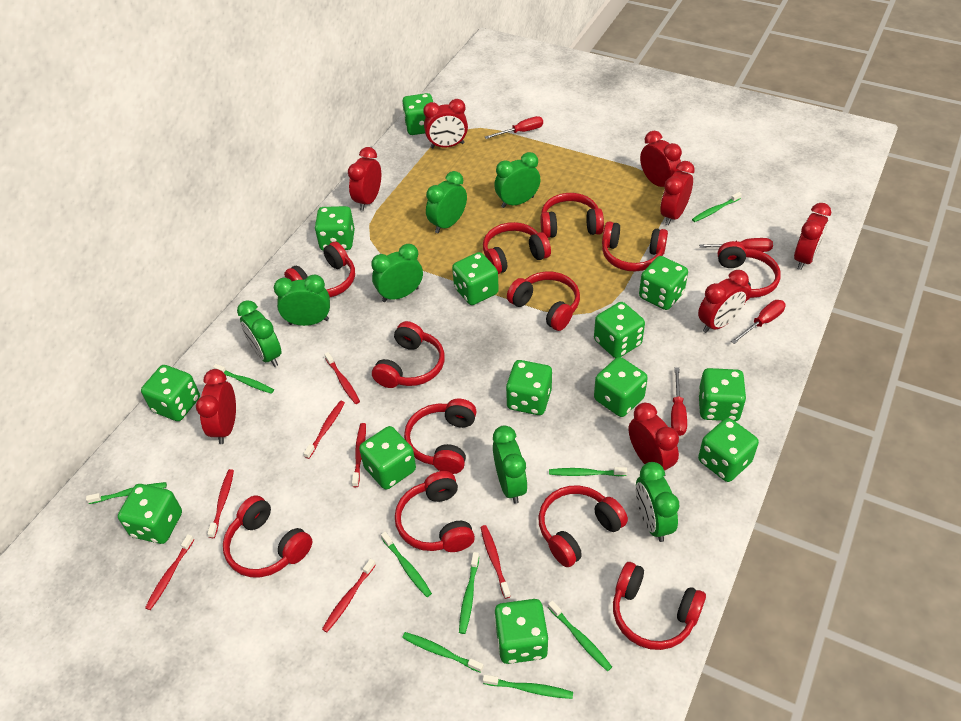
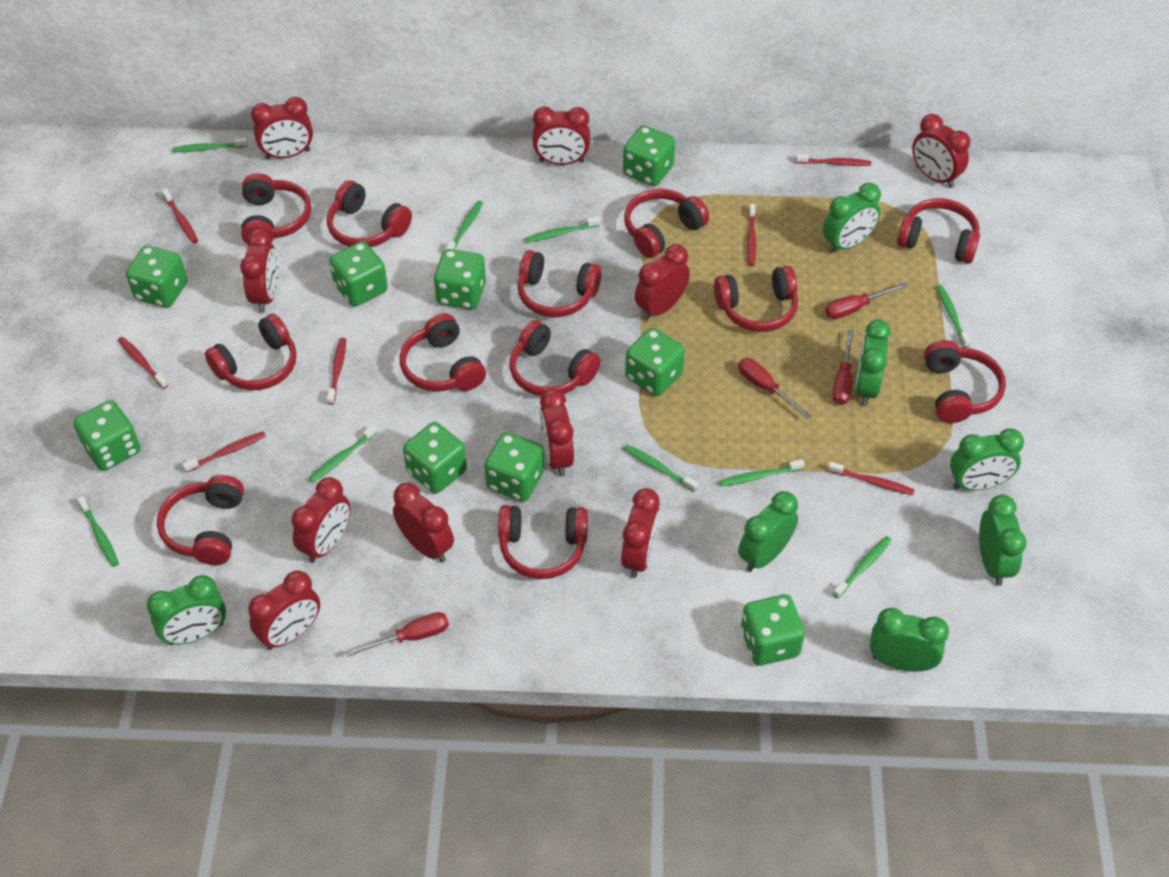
green dice: 13 -> 9
red clock: 8 -> 10

